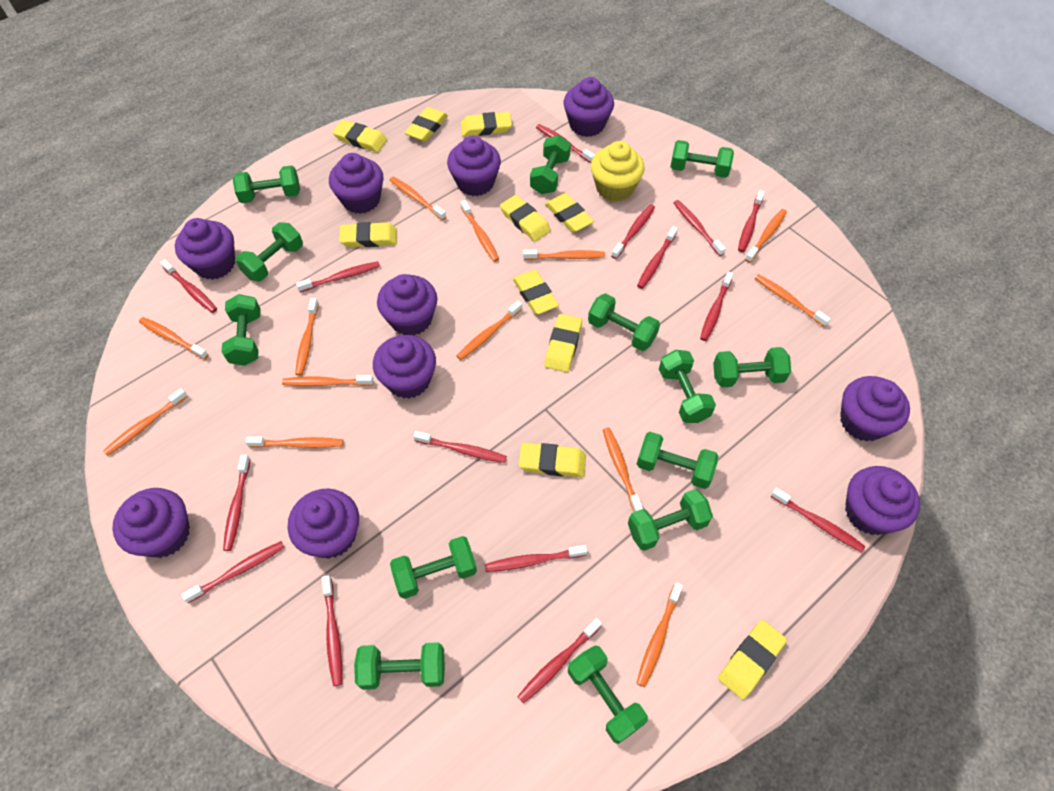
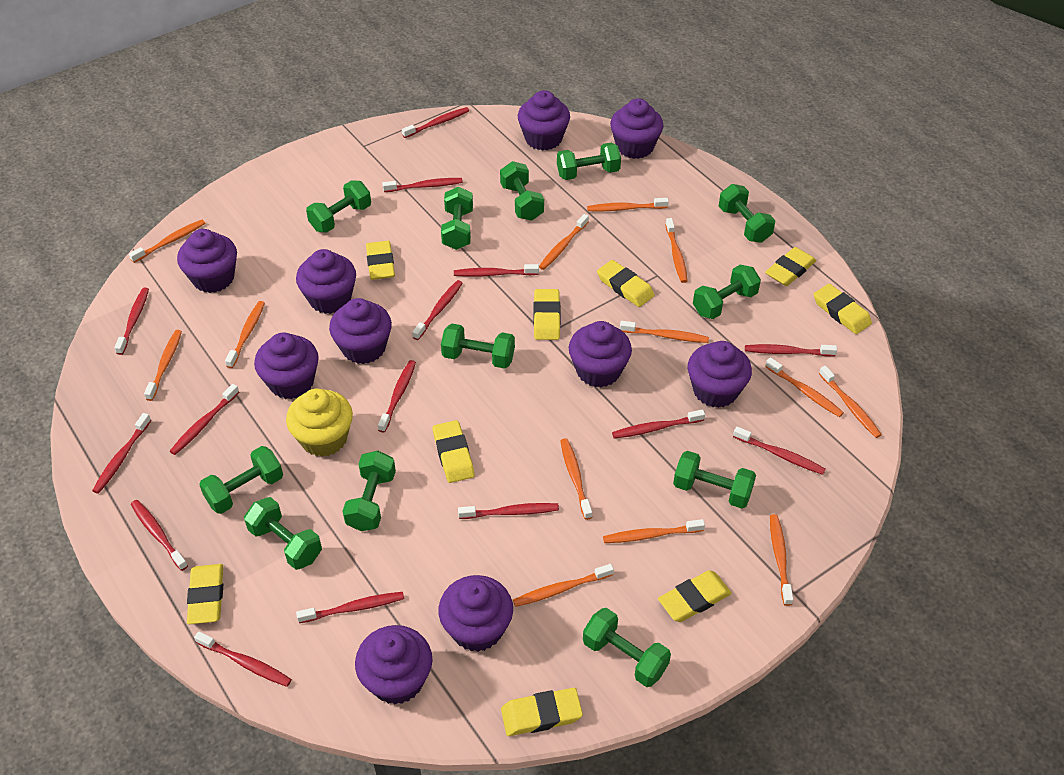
green dumbbell: 13 -> 12
yellow eraser: 10 -> 9

